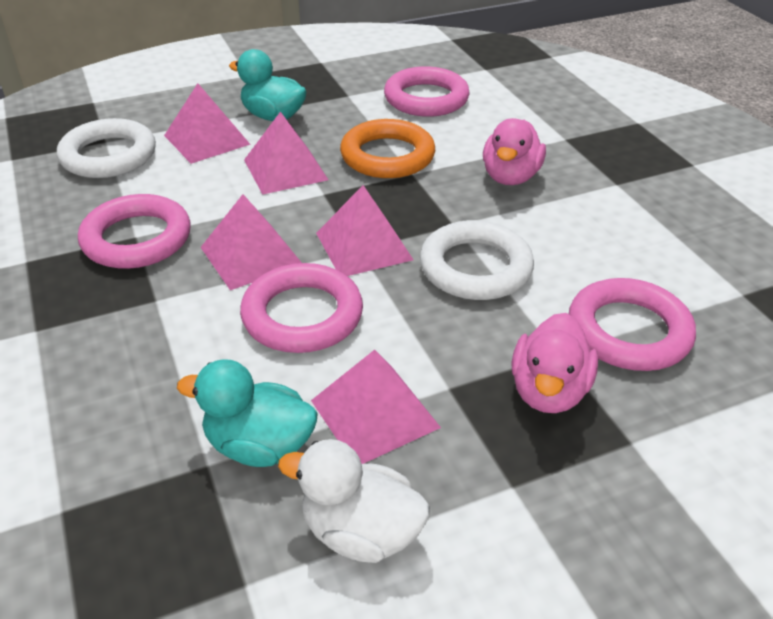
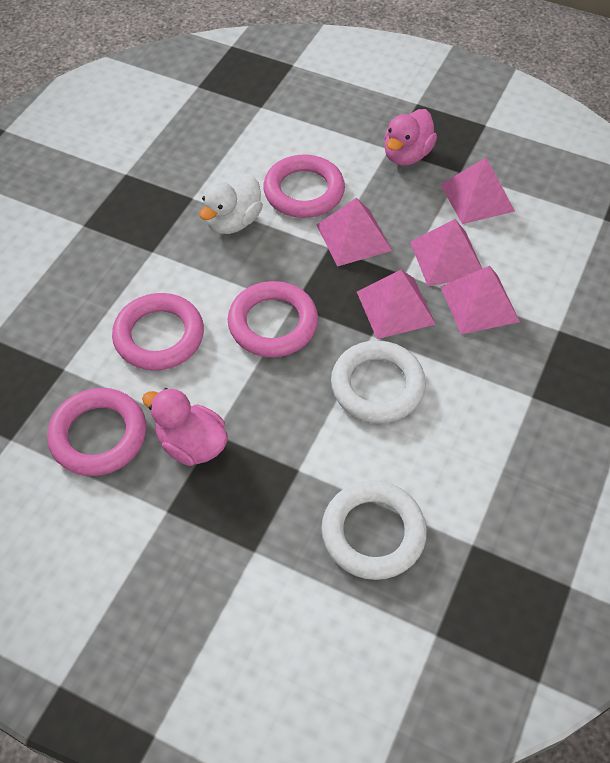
orange ring: 1 -> 0
turquoise duck: 2 -> 0

